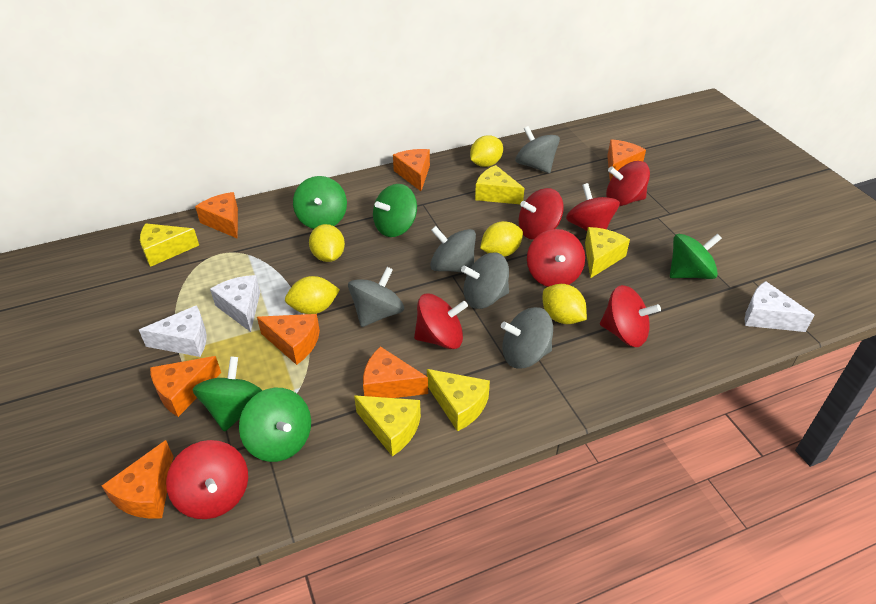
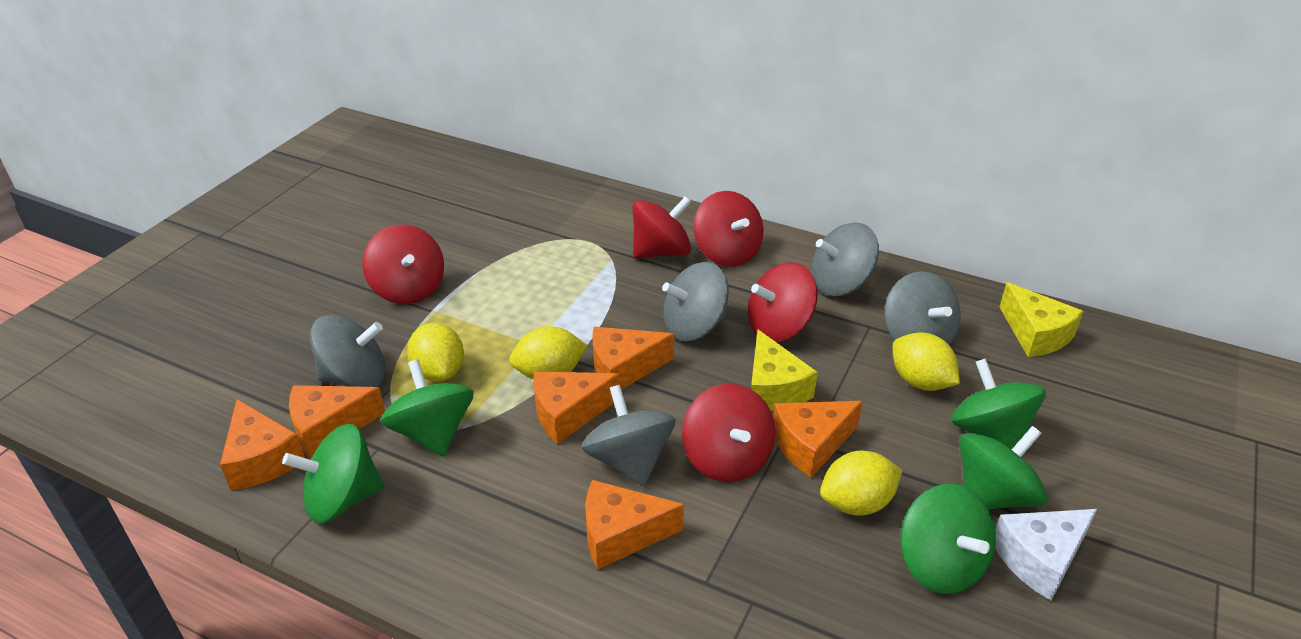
orange cheese: 7 -> 6
red spinning top: 7 -> 5
white cheese: 3 -> 1
yellow cheese: 5 -> 2
yellow lemon: 5 -> 4

